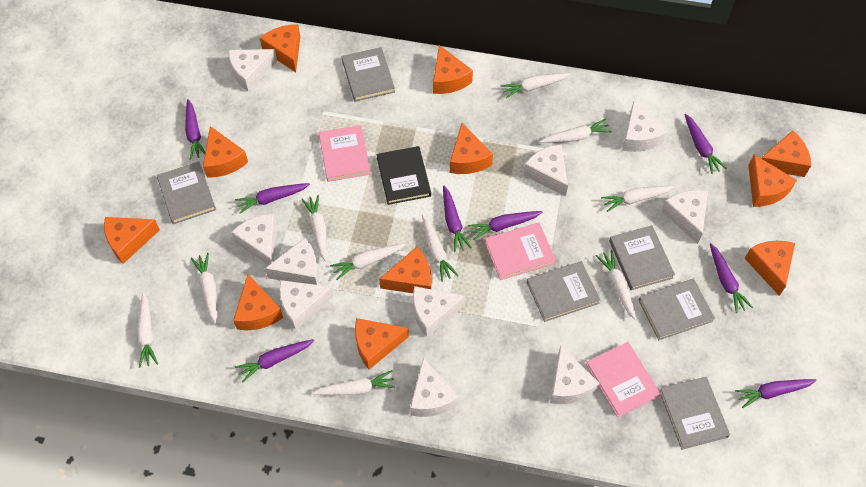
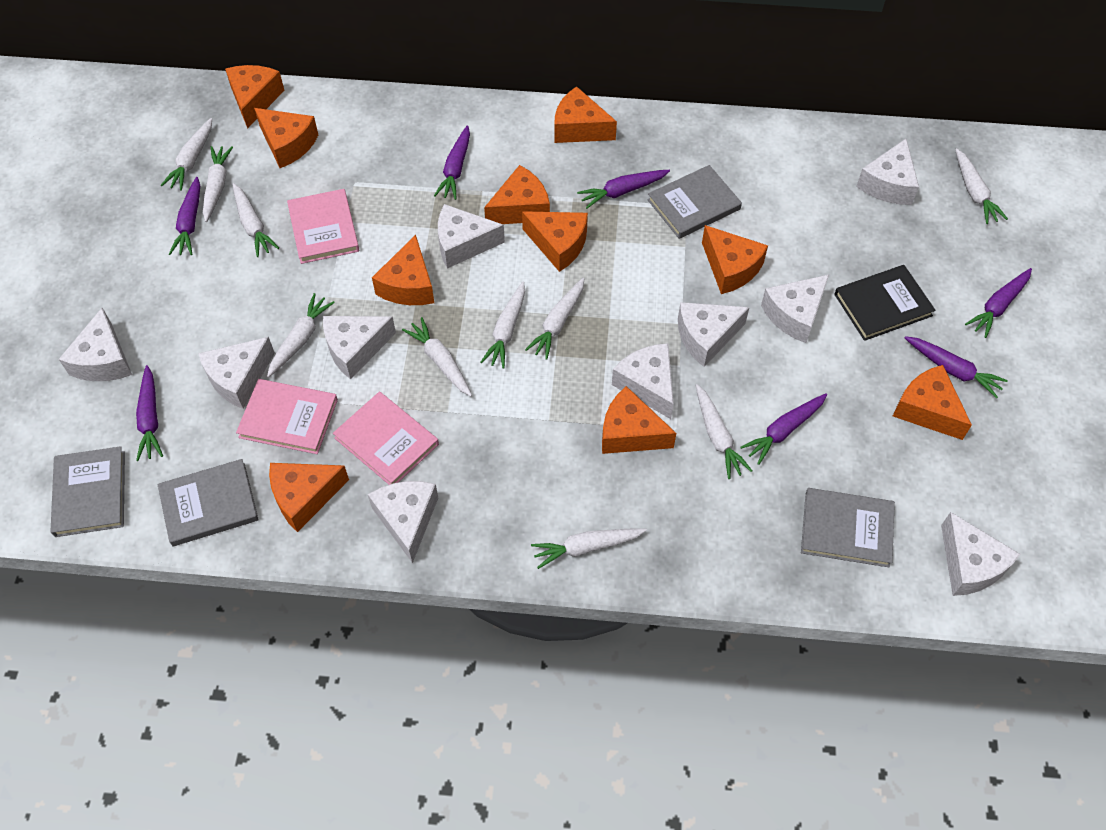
grey book: 6 -> 4
orange cheese: 11 -> 10
purple carrot: 8 -> 7

